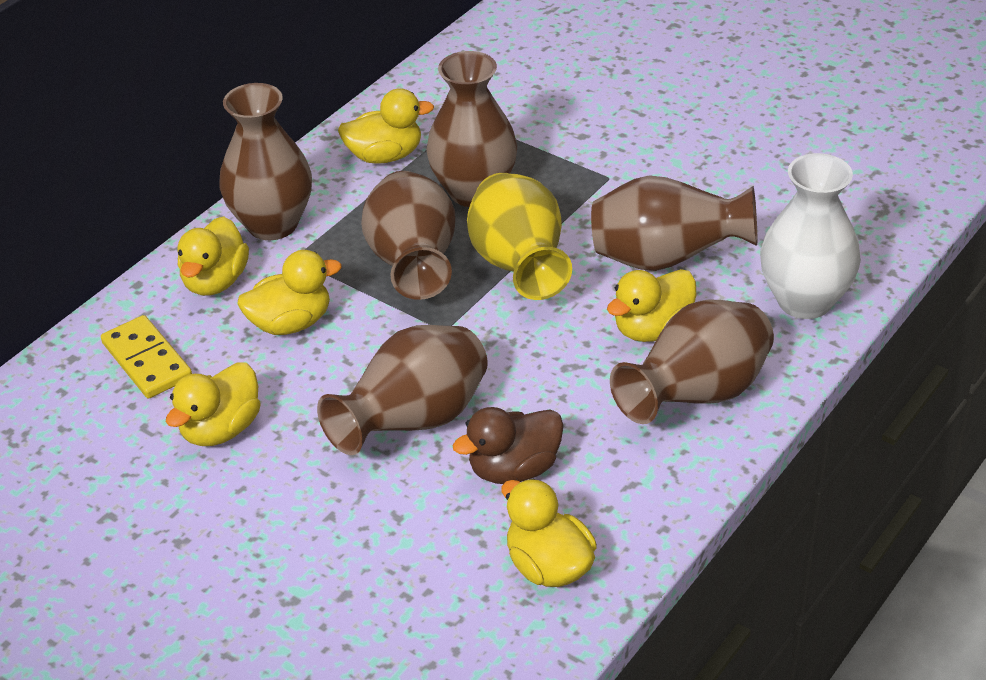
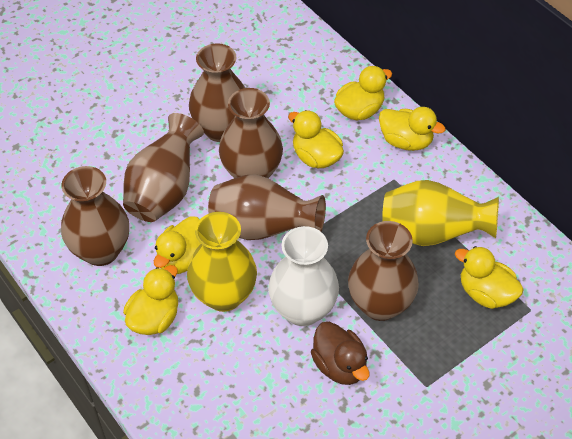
yellow domino: 1 -> 0
yellow vase: 1 -> 2

